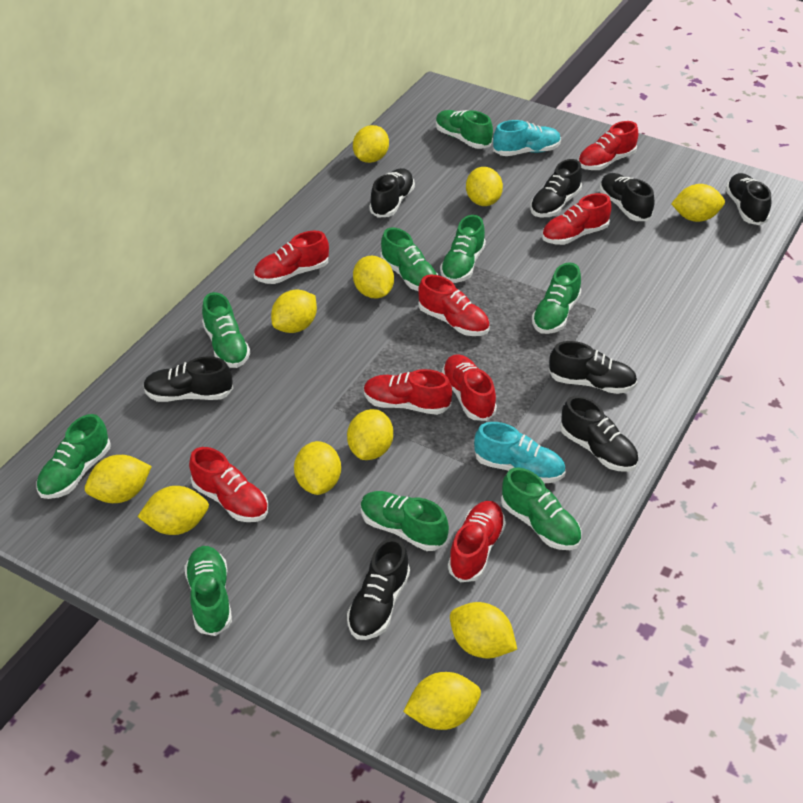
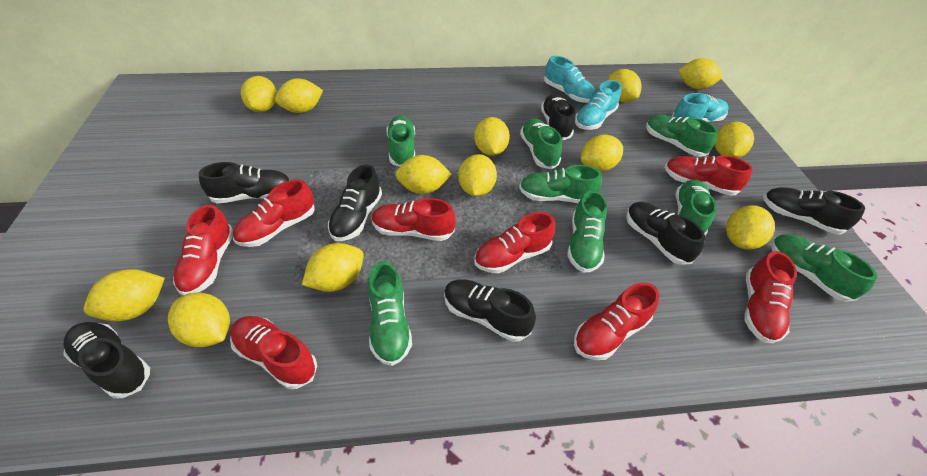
black shoe: 8 -> 7
green shoe: 9 -> 8
turquoise shoe: 2 -> 3
yellow lemon: 11 -> 13

